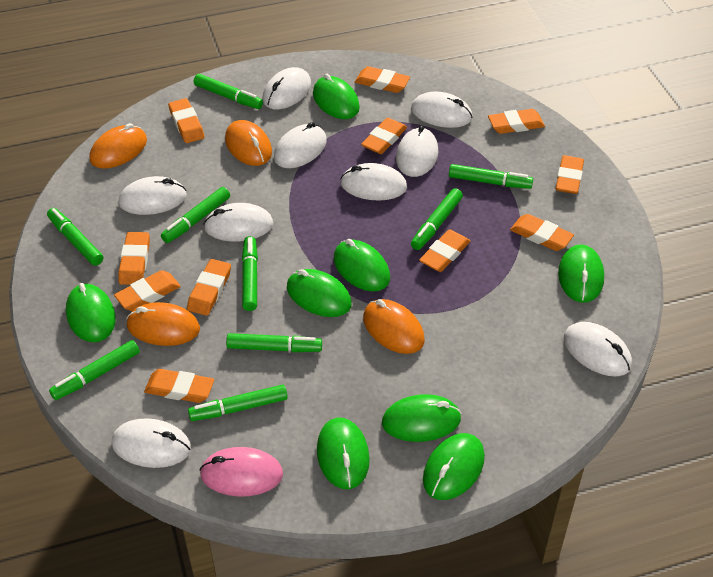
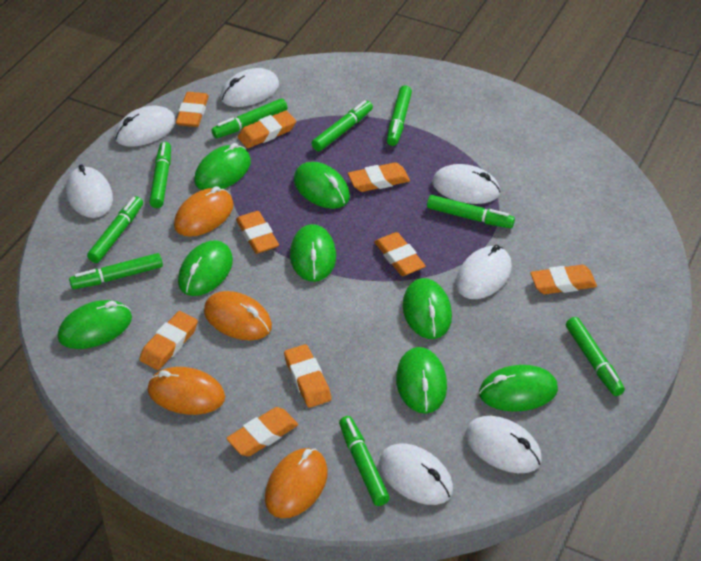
orange eraser: 11 -> 9
pink mouse: 1 -> 0
white mouse: 9 -> 7

